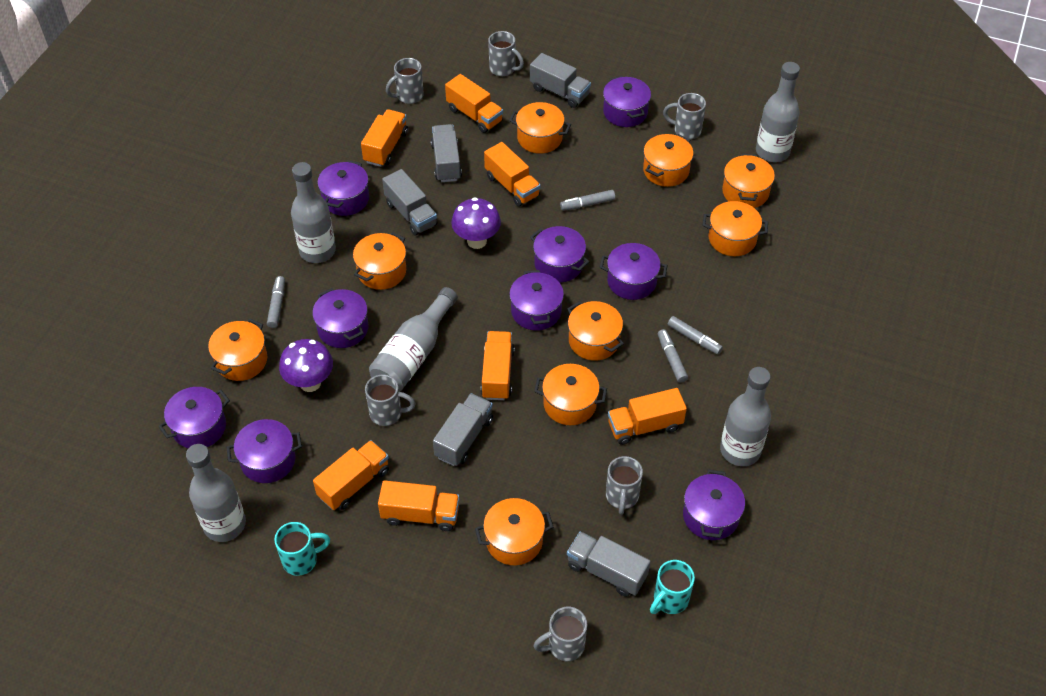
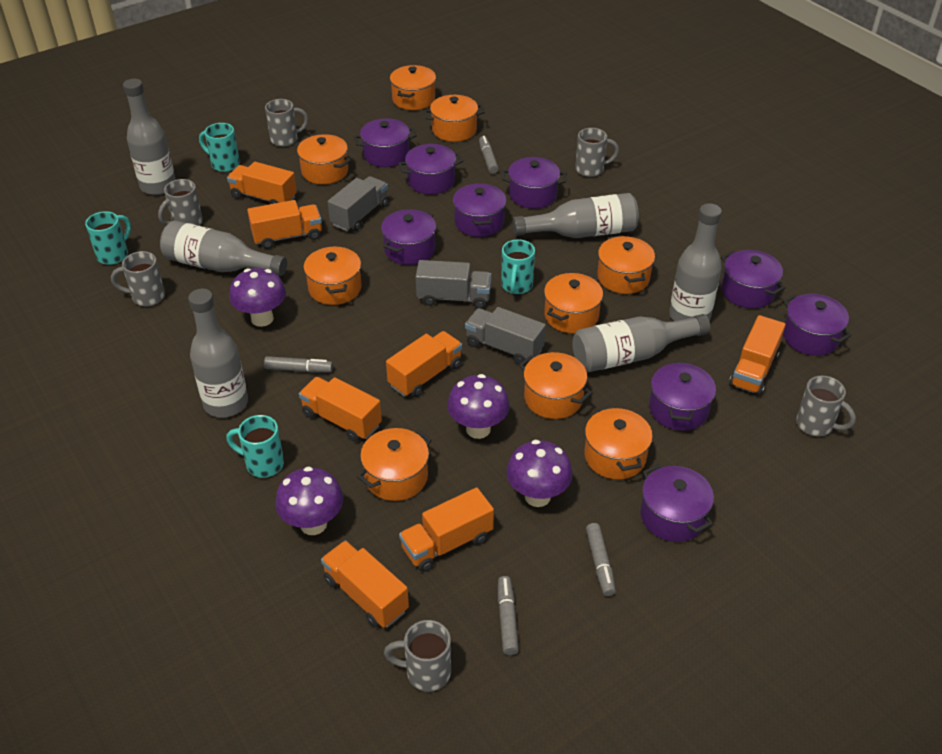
grey bottle: 5 -> 6
grey truck: 5 -> 3
purple mushroom: 2 -> 4
turquoise mug: 2 -> 4

